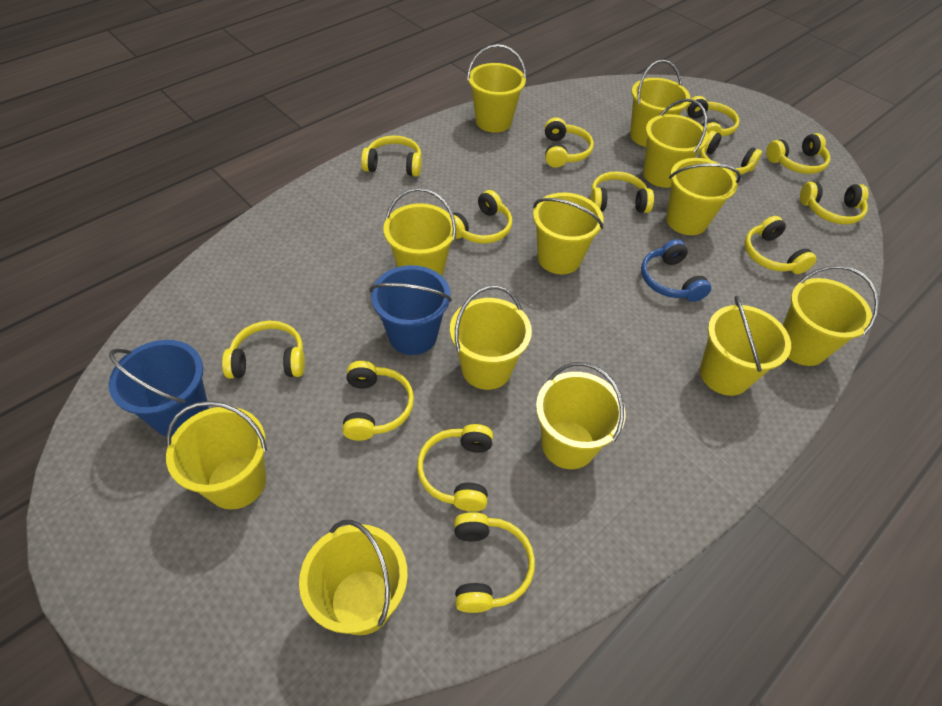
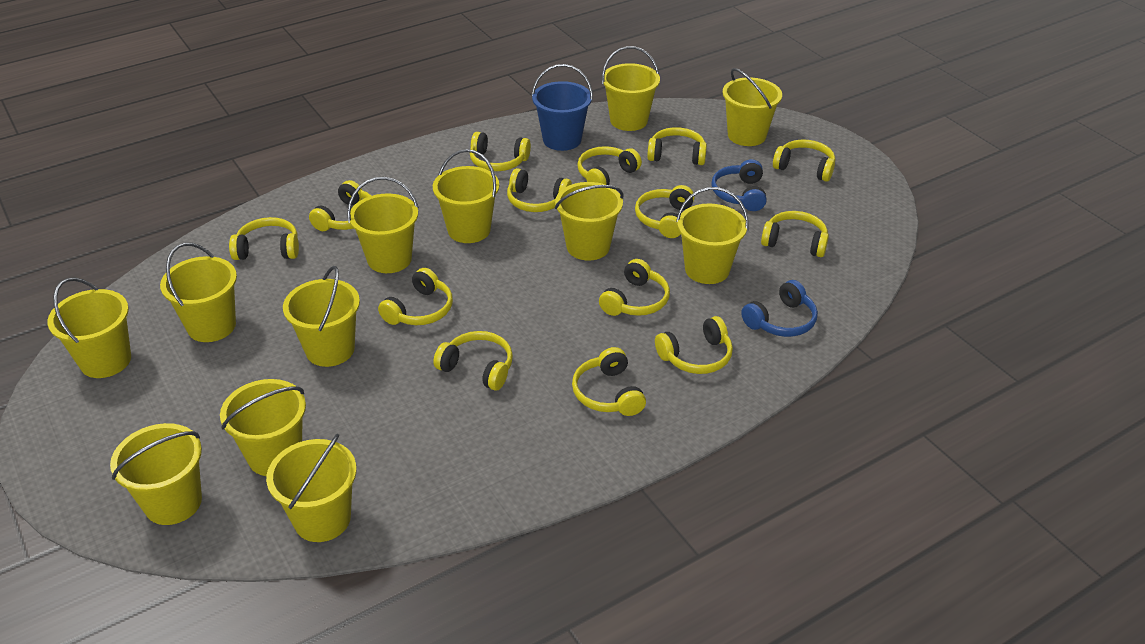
blue bucket: 2 -> 1
blue headphones: 1 -> 2
yellow headphones: 13 -> 14

